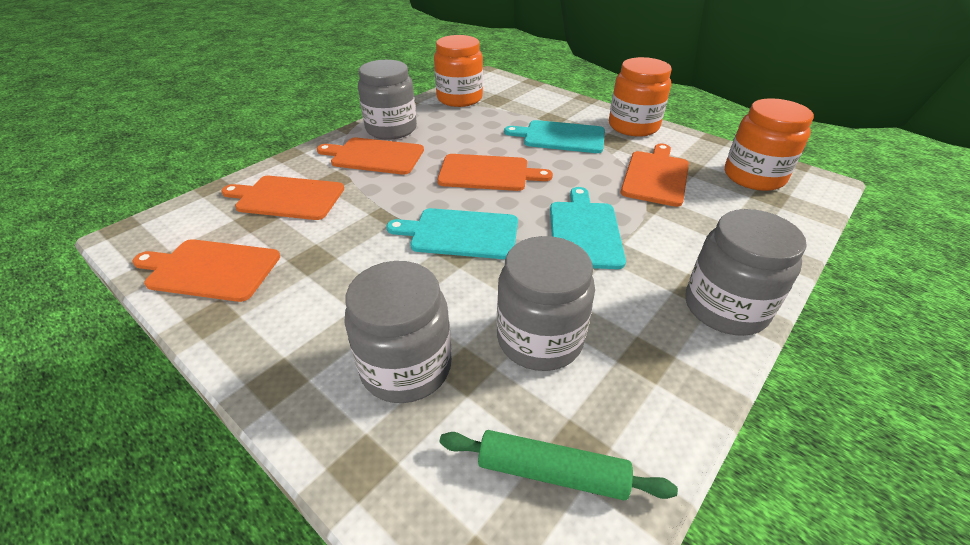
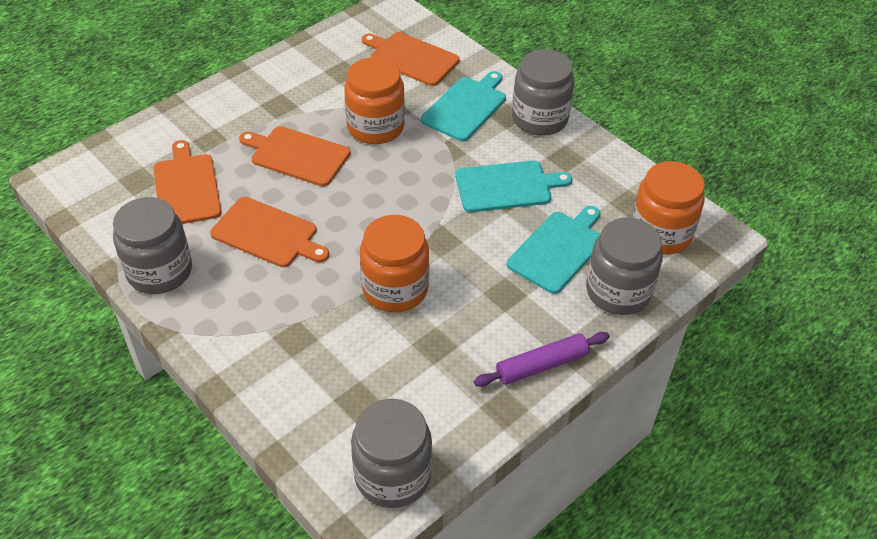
green rolling pin: 1 -> 0
orange cutting board: 5 -> 4
purple rolling pin: 0 -> 1

